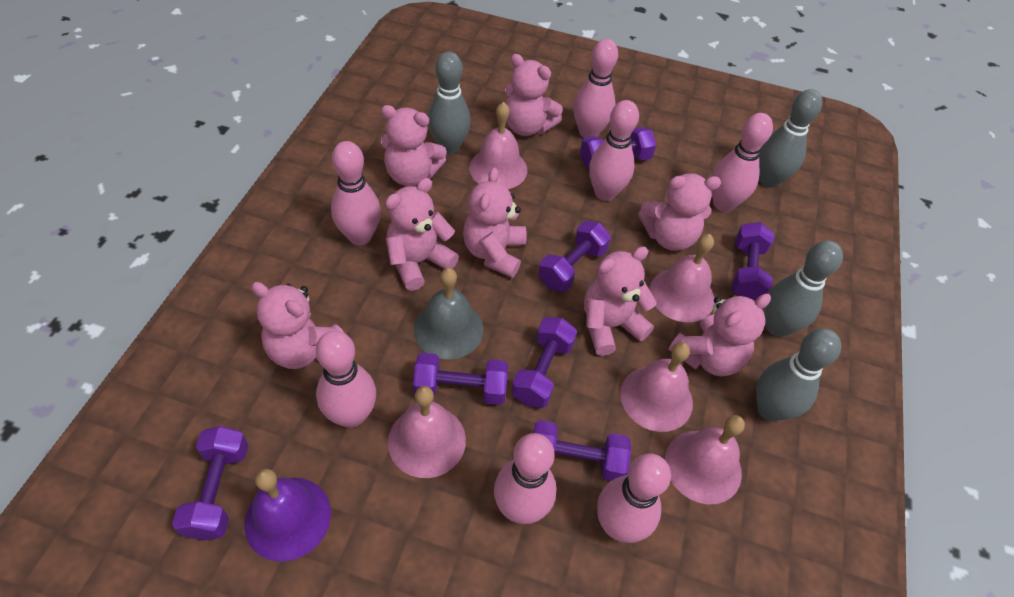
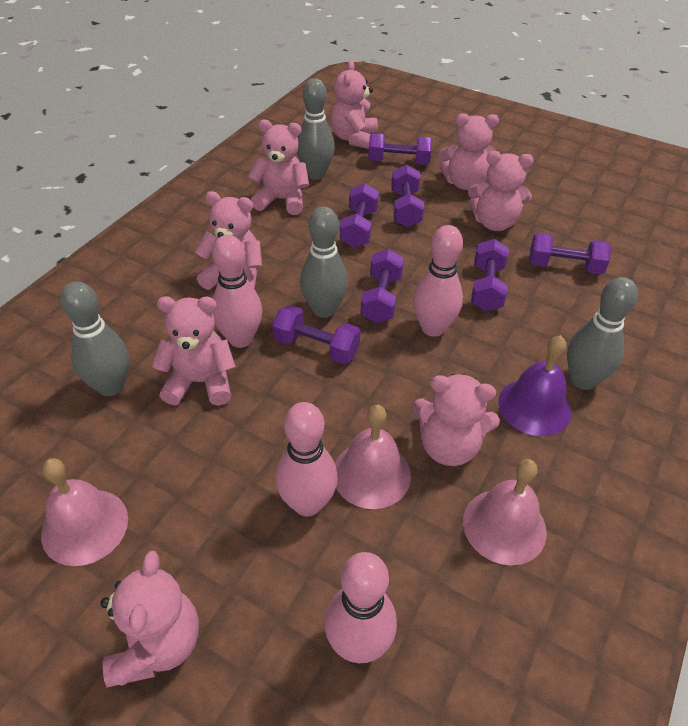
grey bell: 1 -> 0
pink bell: 5 -> 3
pink bowling pin: 7 -> 4

